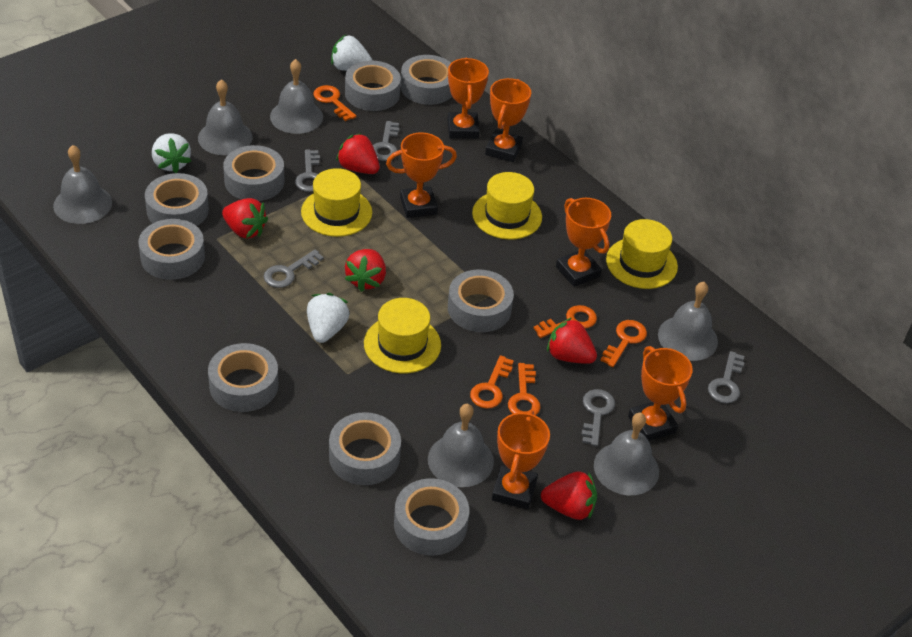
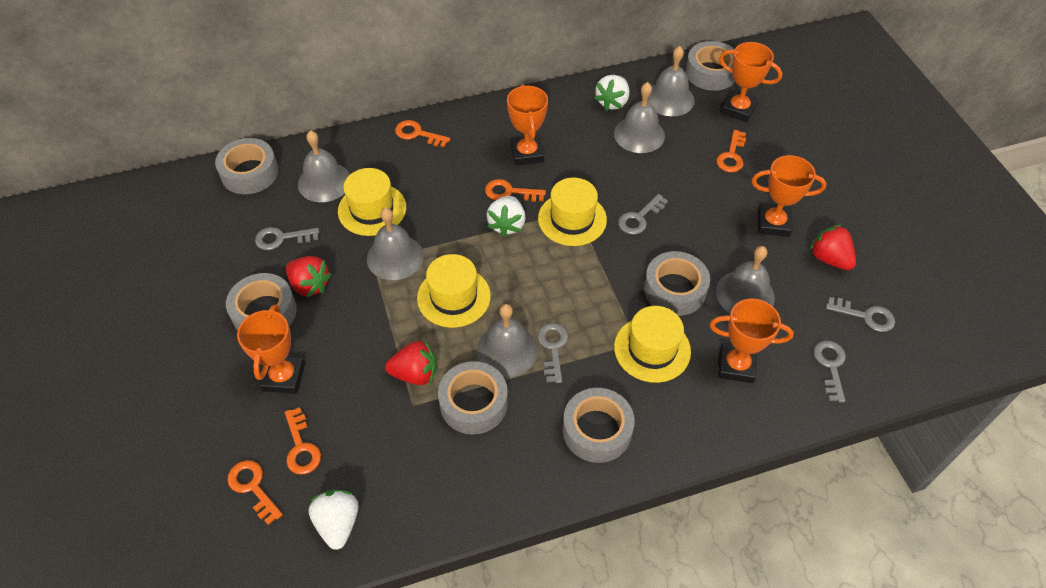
grey tape: 9 -> 6
orange trophy: 6 -> 5
red strawberry: 5 -> 3

